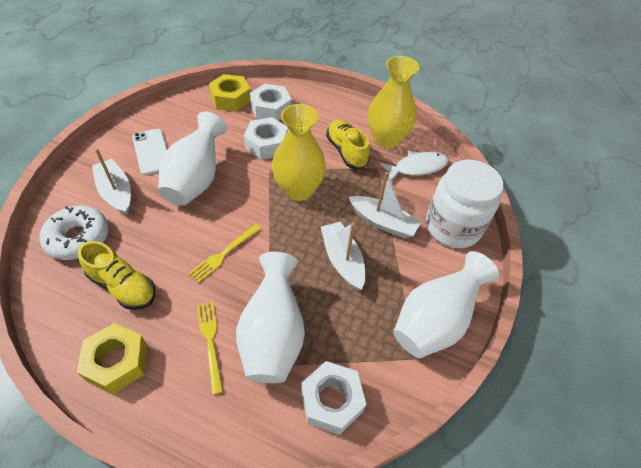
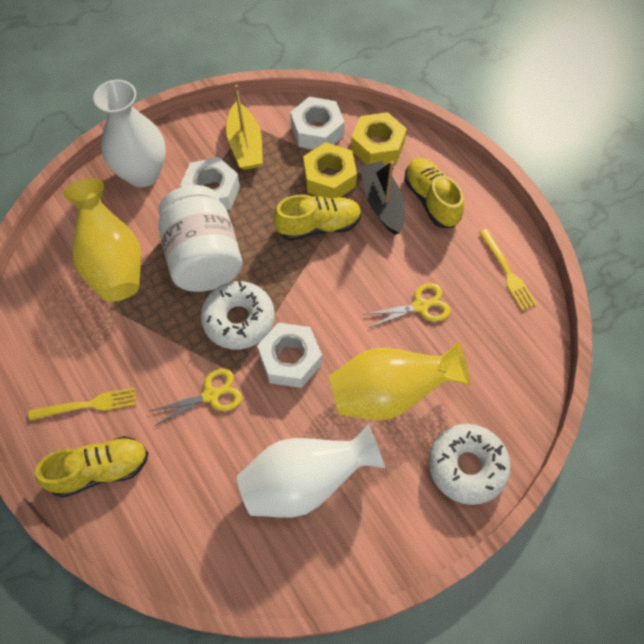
black boat: 0 -> 1
white boat: 3 -> 0
white donut: 1 -> 2
white fish: 1 -> 0
white phone: 1 -> 0
white vase: 3 -> 2
yellow boat: 0 -> 1
yellow scissors: 0 -> 2
yellow shoe: 2 -> 3

